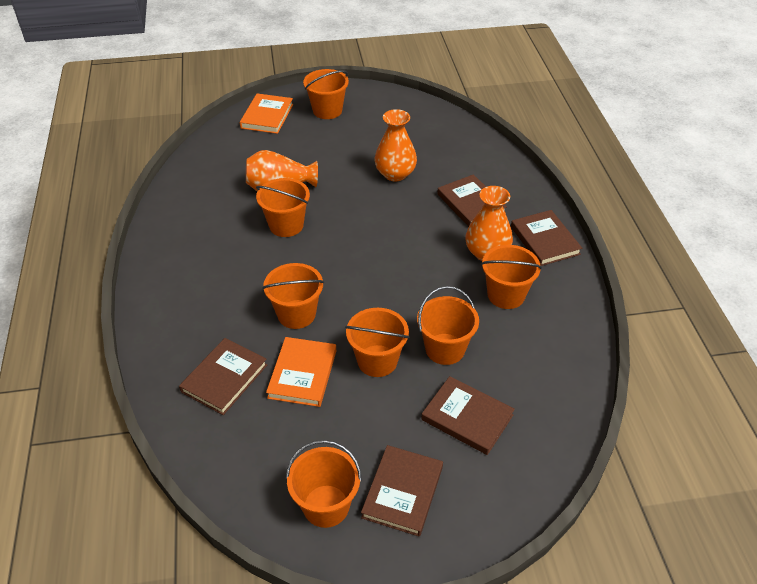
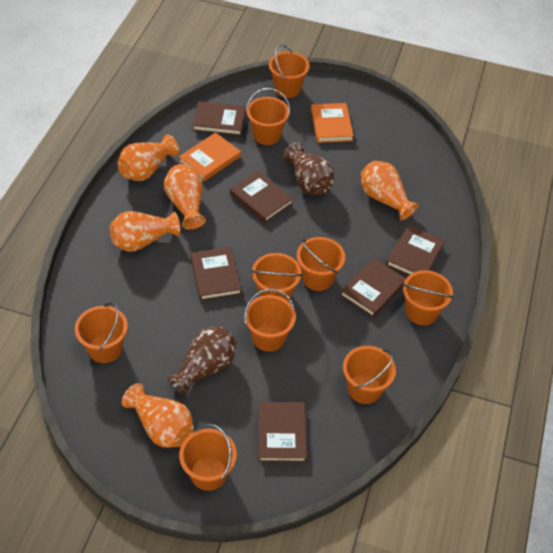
brown book: 5 -> 6
brown vase: 0 -> 2
orange bucket: 7 -> 9
orange vase: 3 -> 5

